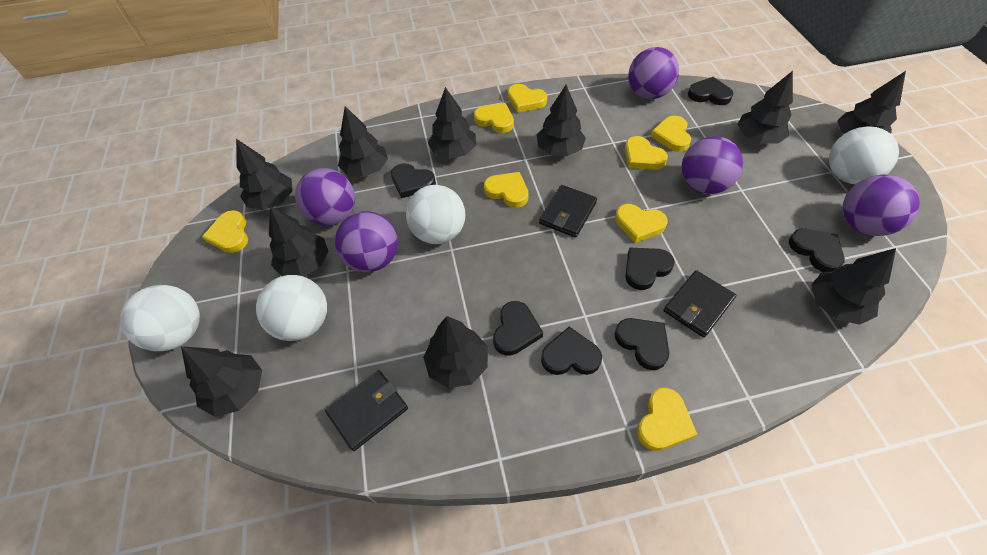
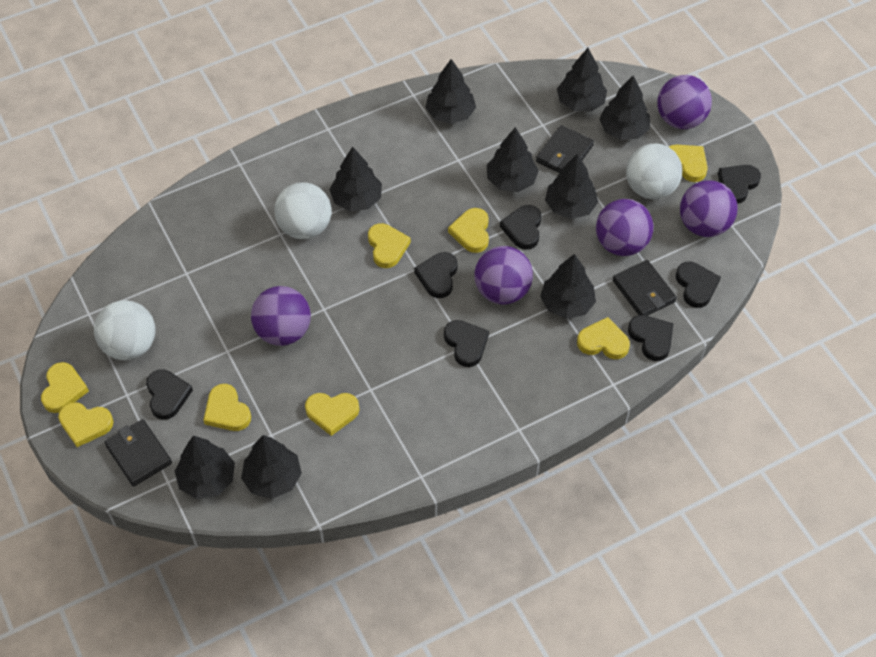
black tree: 10 -> 9
white ball: 4 -> 3

